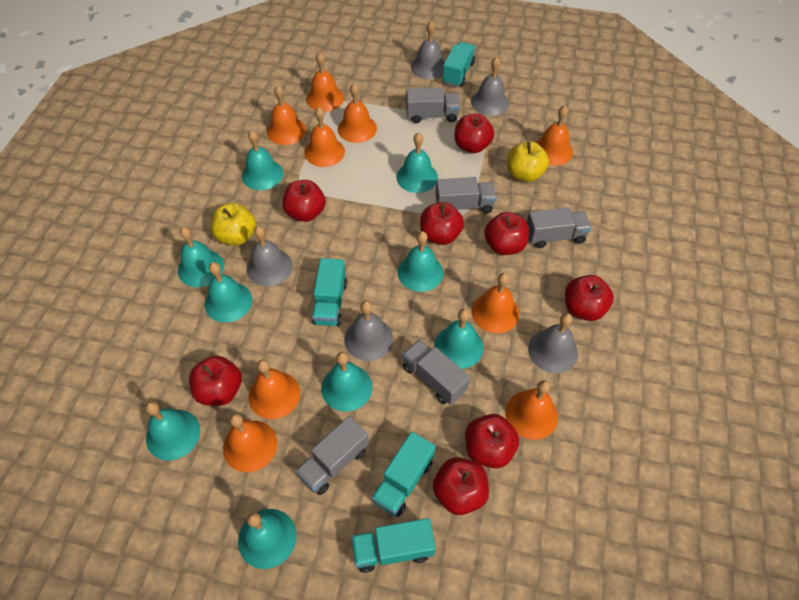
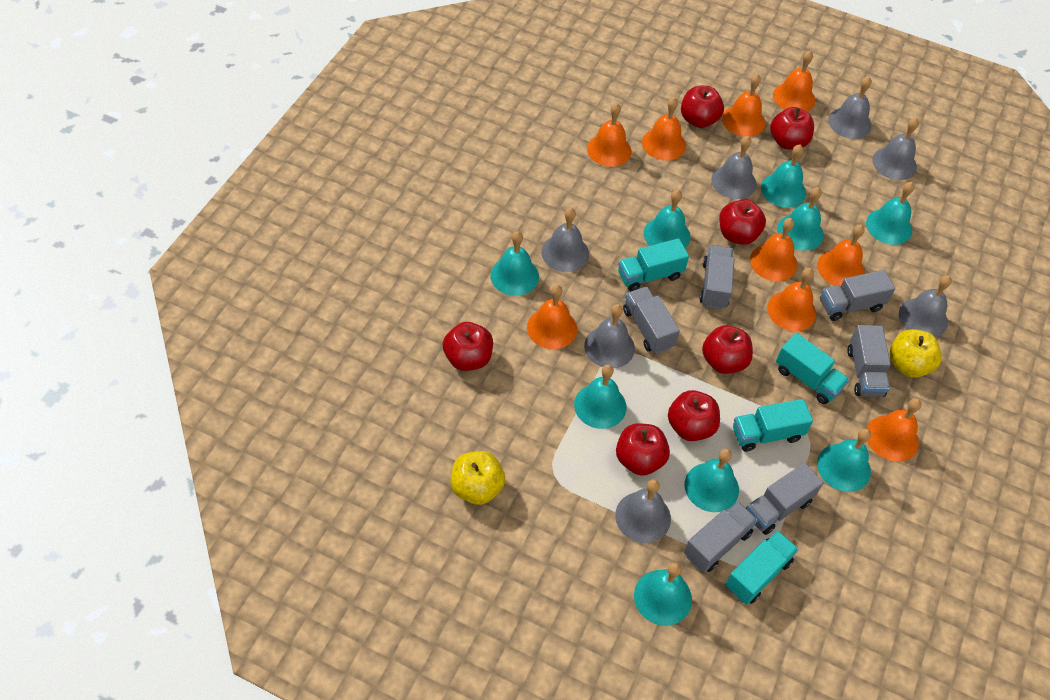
grey bell: 5 -> 7
grey truck: 5 -> 6
red apple: 8 -> 7

